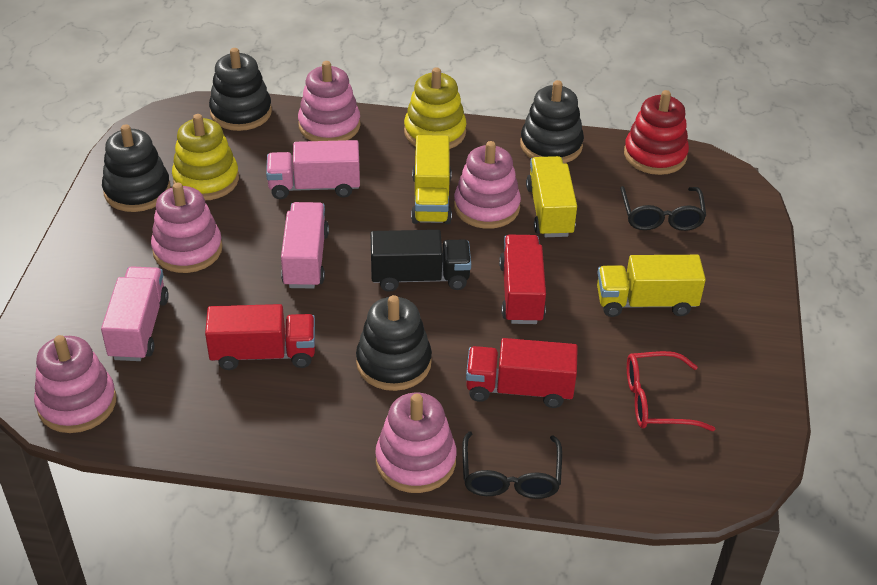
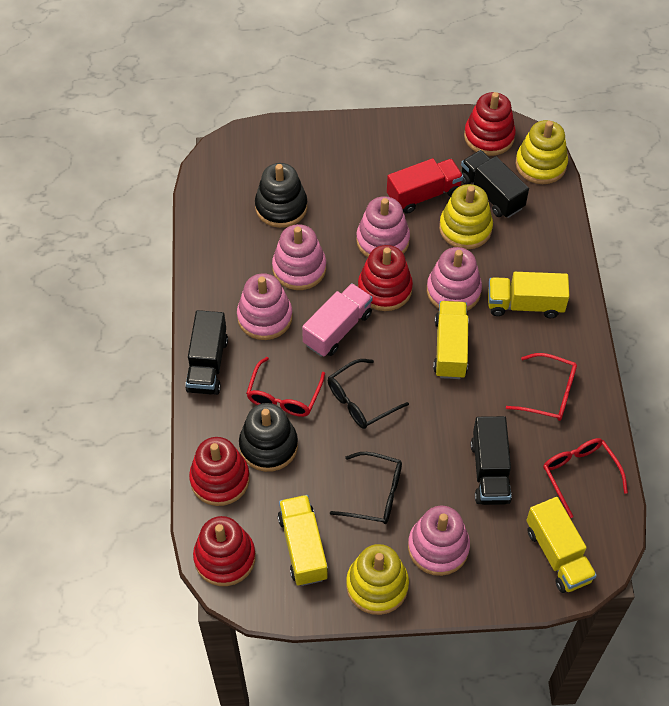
black stacking toy: 4 -> 2
black truck: 1 -> 3
pink truck: 3 -> 1
red glasses: 1 -> 3
red stacking toy: 1 -> 4
red truck: 3 -> 1
yellow stacking toy: 2 -> 3
yellow truck: 3 -> 4

